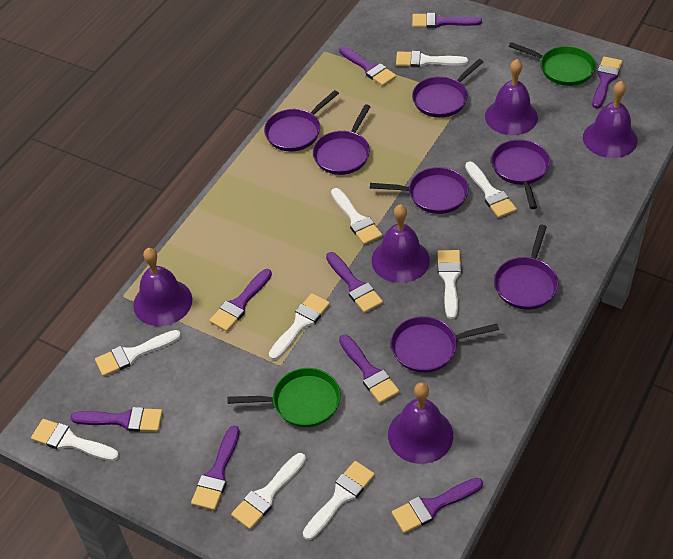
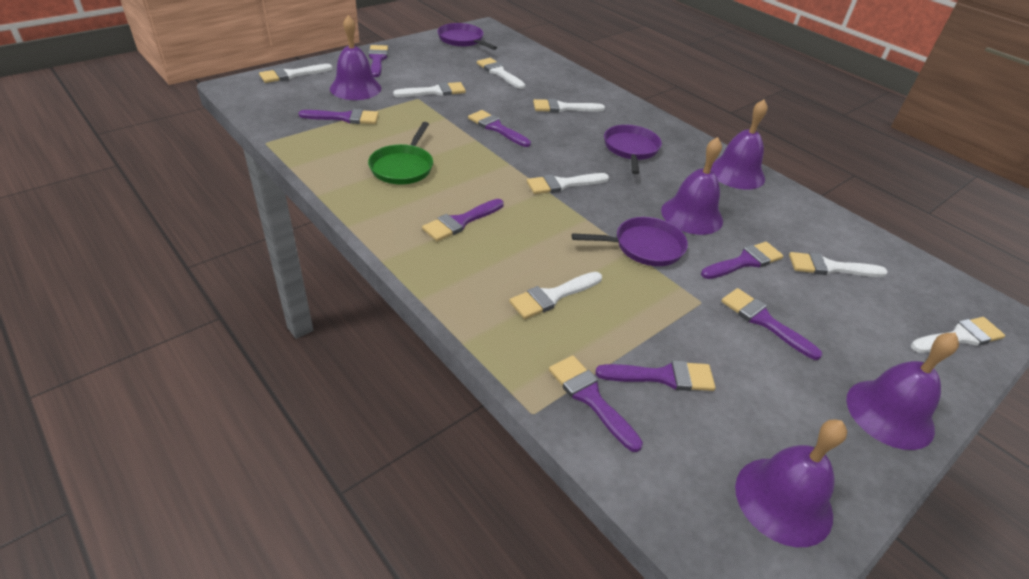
green pan: 2 -> 1
purple brush: 9 -> 8
purple pan: 7 -> 3
white brush: 9 -> 8

